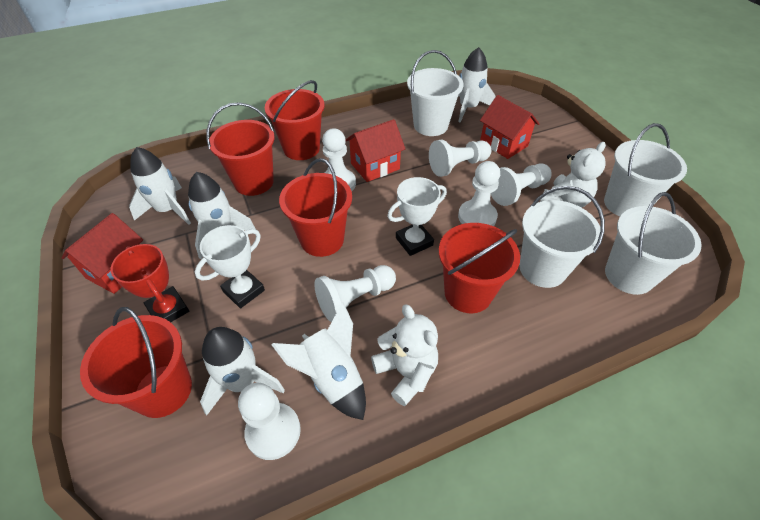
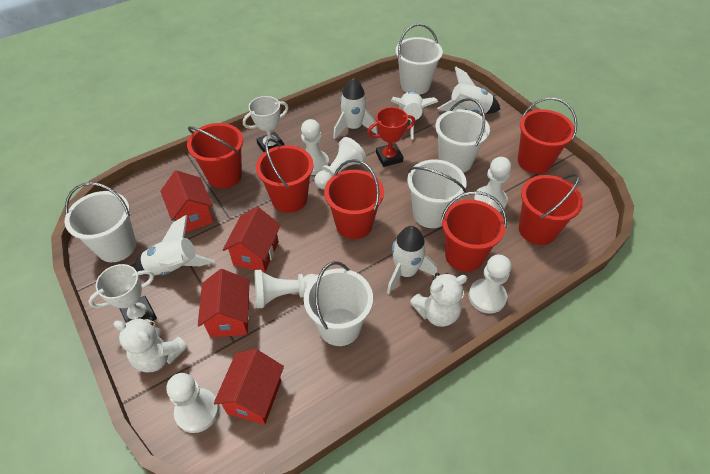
red bucket: 5 -> 6
red house: 3 -> 4
white bucket: 4 -> 5

